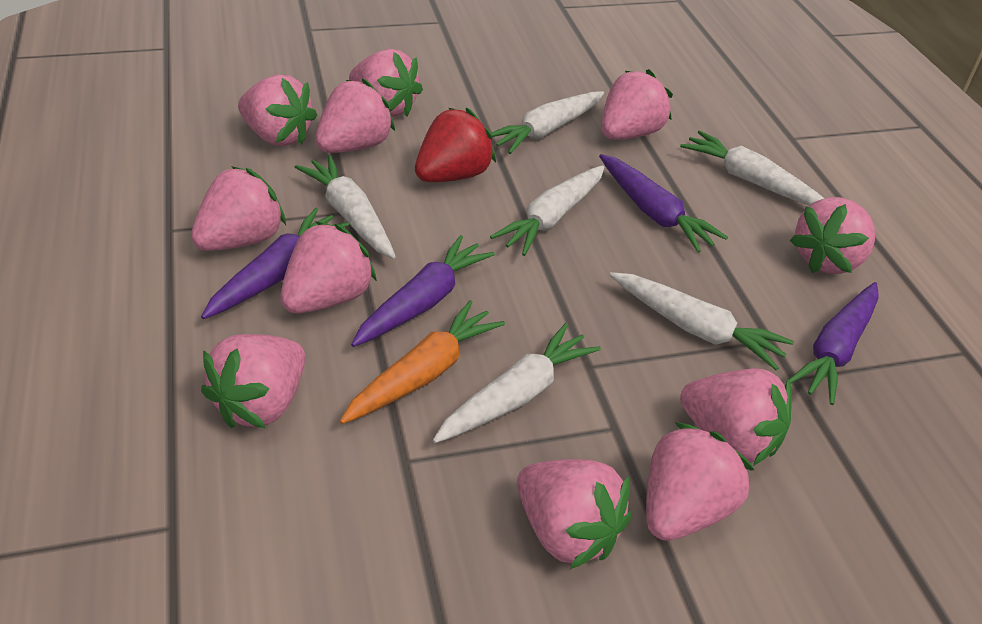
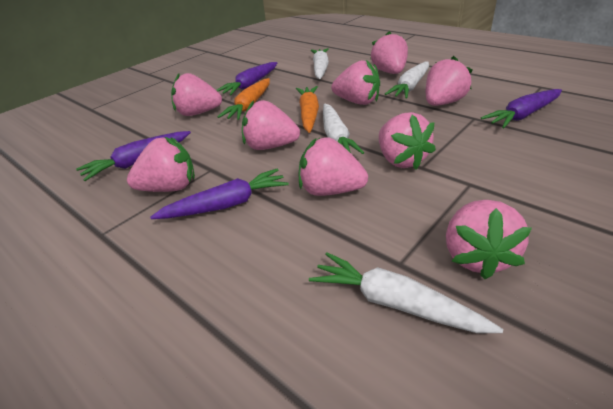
orange carrot: 1 -> 2
pink strawberry: 11 -> 9
red strawberry: 1 -> 0
white carrot: 6 -> 4

